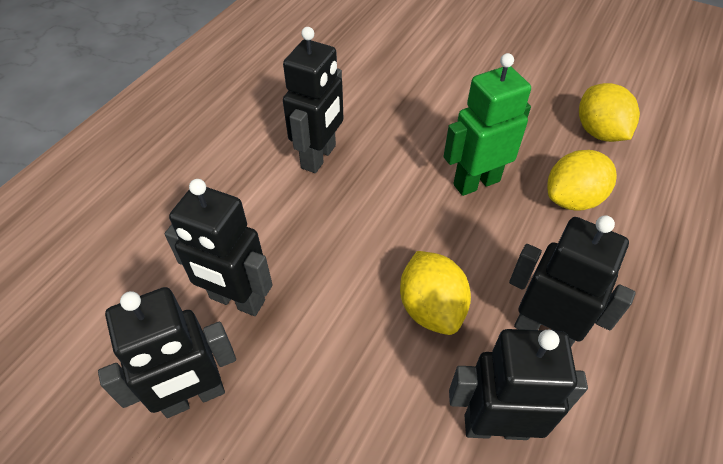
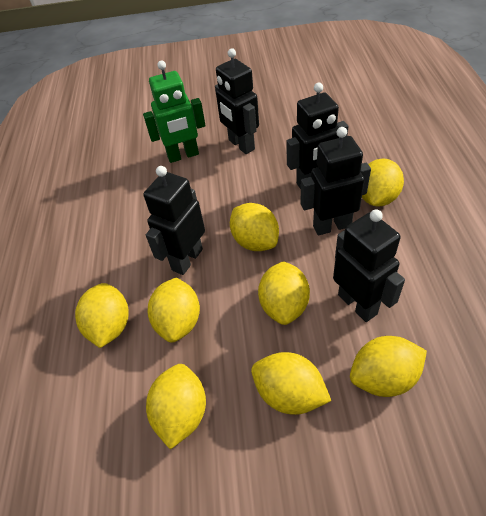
yellow lemon: 3 -> 8

